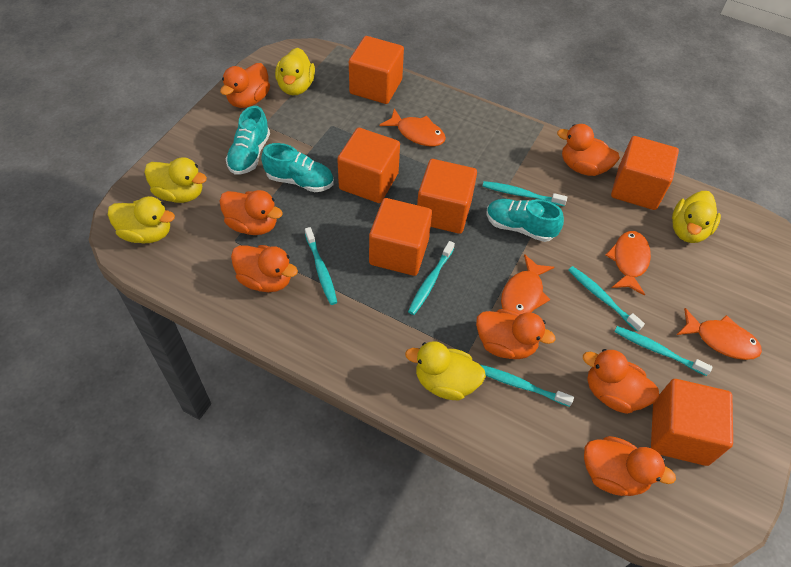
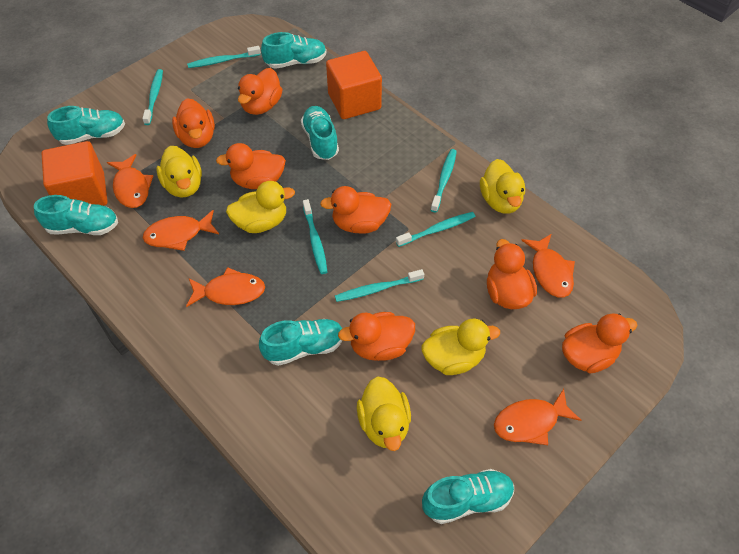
orange cube: 6 -> 2
orange fish: 4 -> 5
turquoise shoe: 3 -> 6

